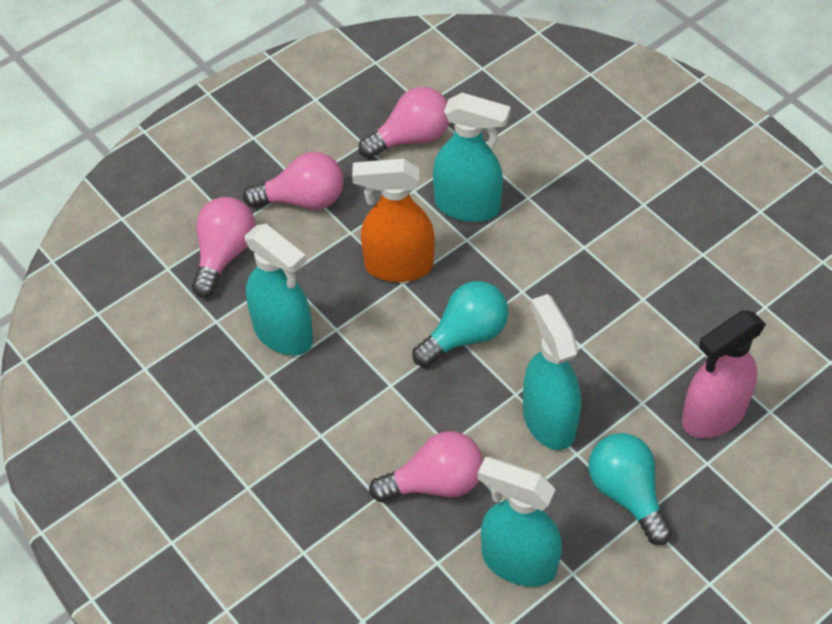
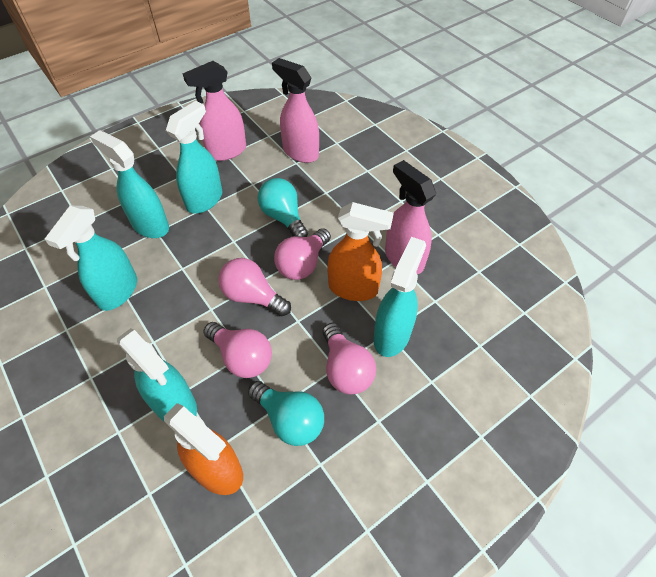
orange spray bottle: 1 -> 2
pink spray bottle: 1 -> 3
turquoise spray bottle: 4 -> 5

